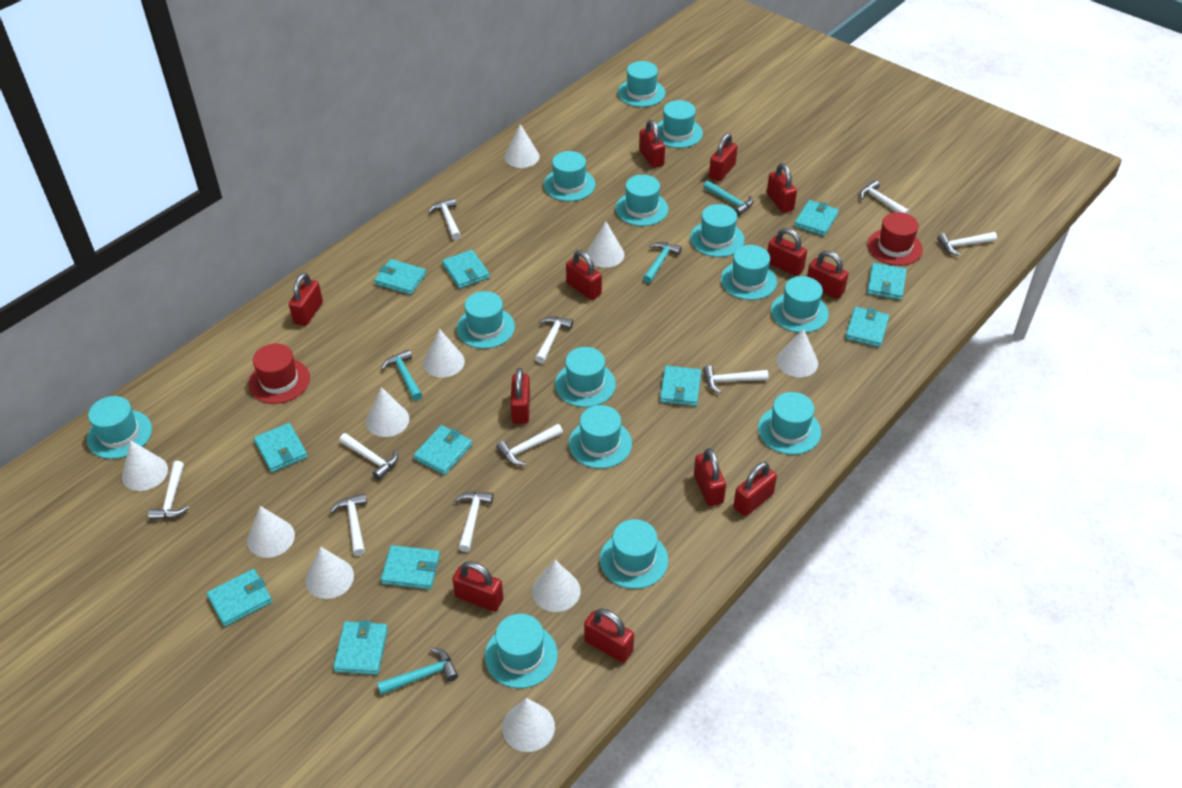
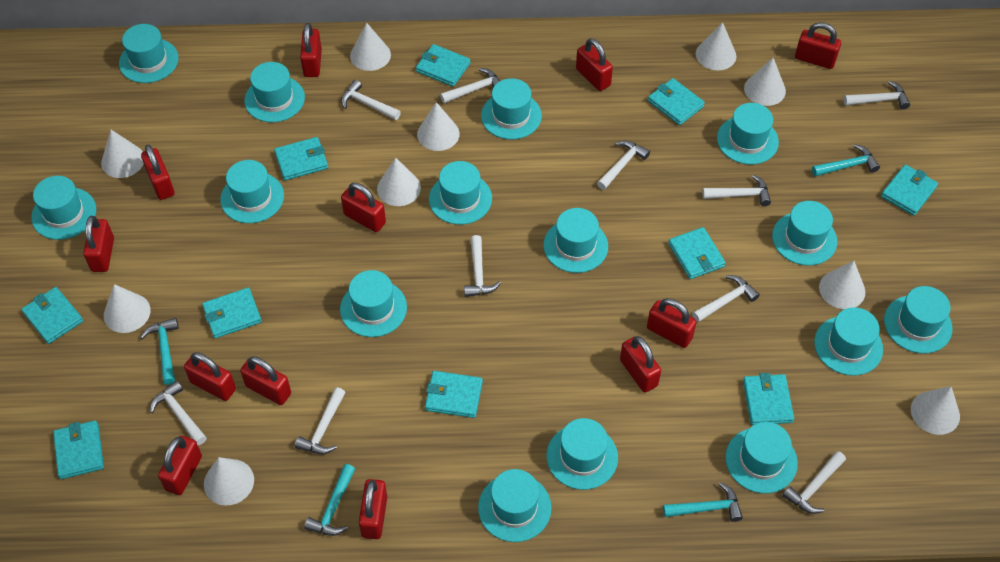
red hat: 2 -> 0
turquoise hat: 14 -> 15
turquoise wallet: 11 -> 10

